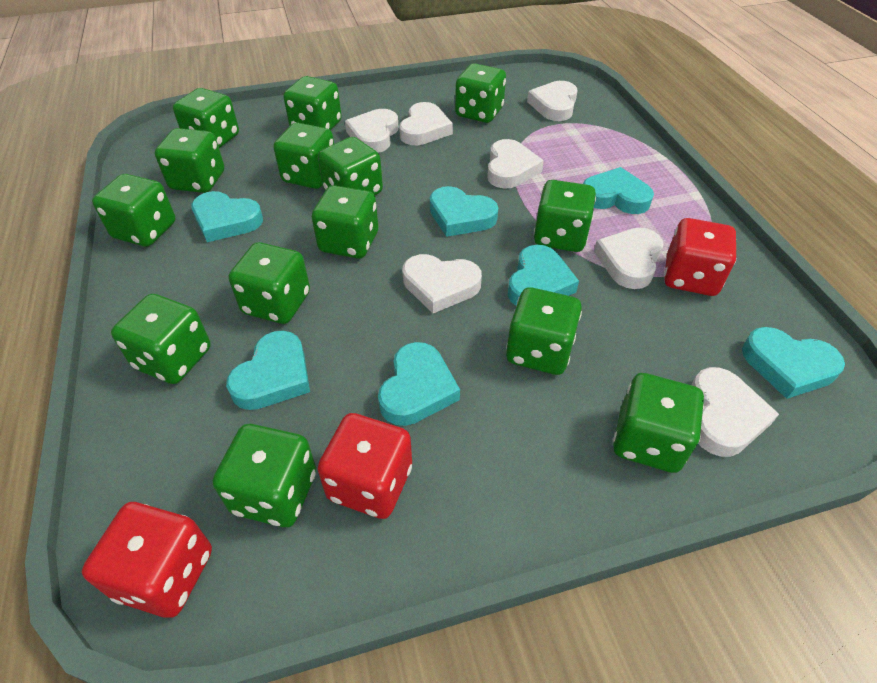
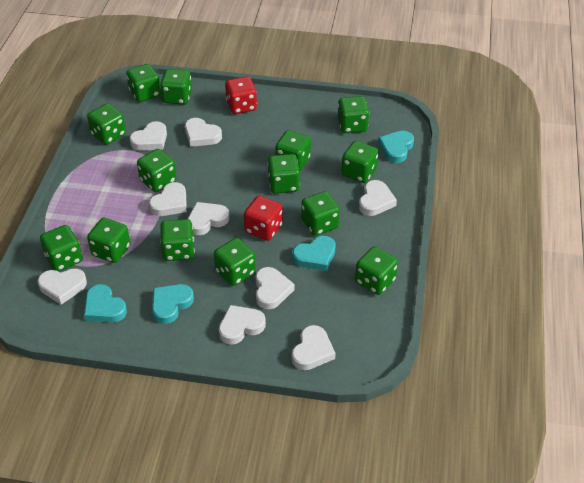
red dice: 3 -> 2
turquoise heart: 7 -> 4
white heart: 7 -> 9

